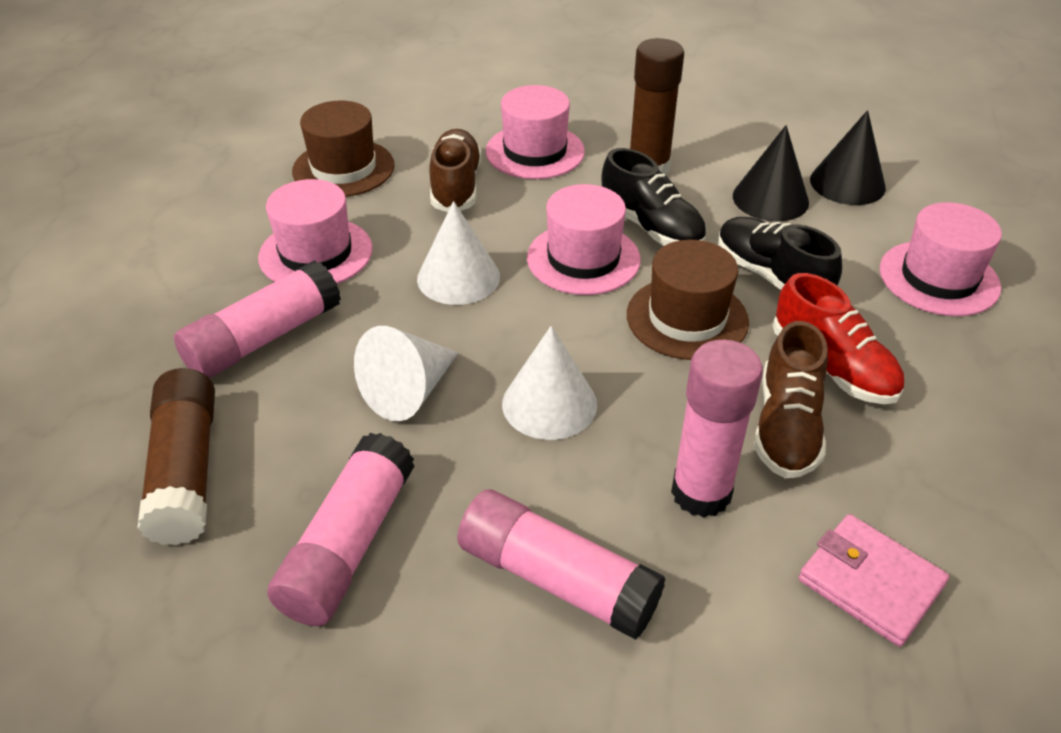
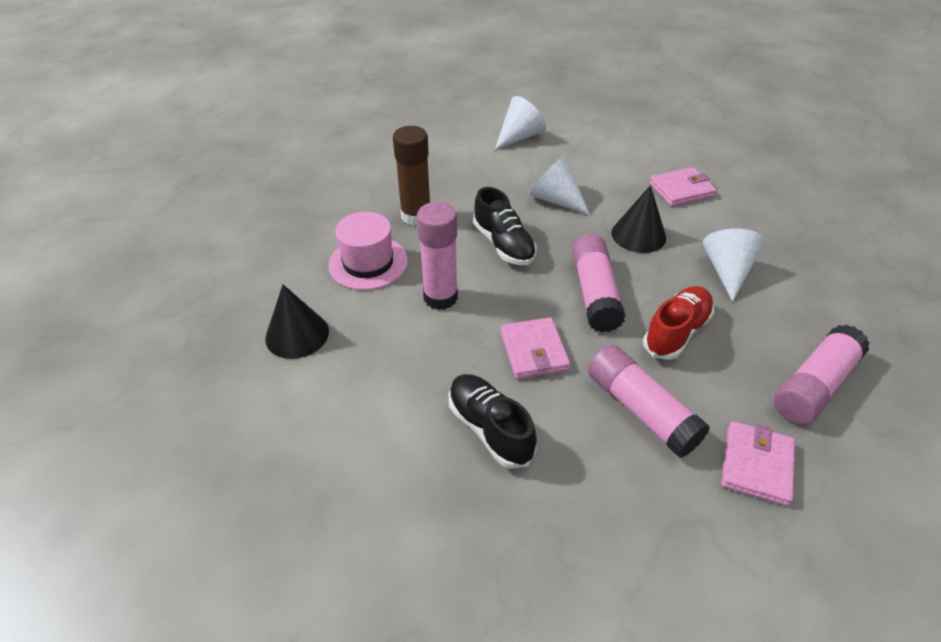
brown glue stick: 2 -> 1
brown hat: 2 -> 0
brown shoe: 2 -> 0
pink hat: 4 -> 1
pink wallet: 1 -> 3

